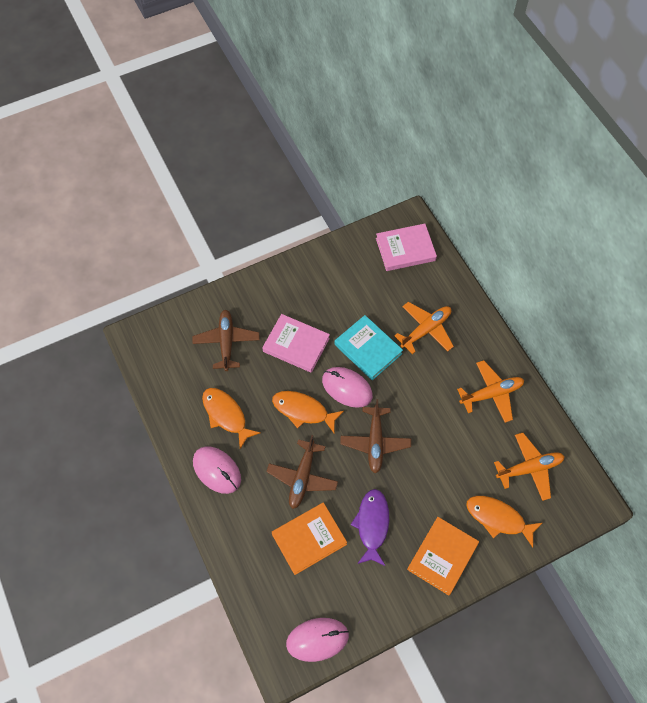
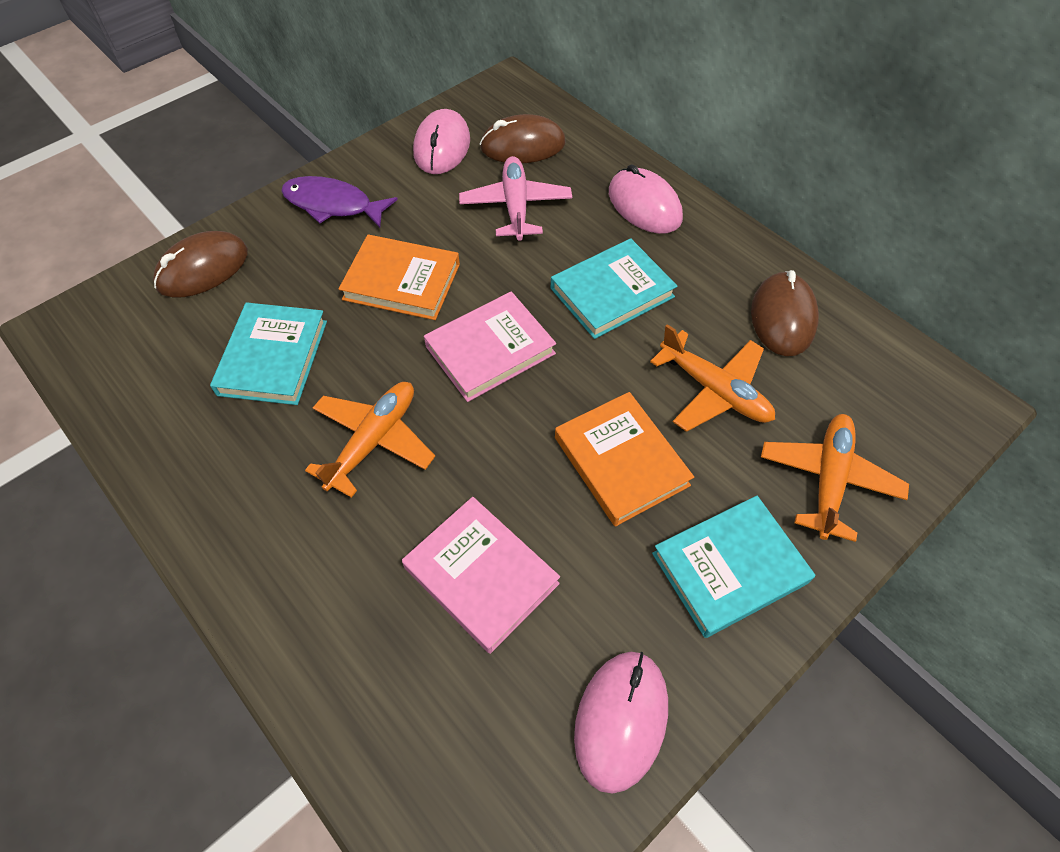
brown mouse: 0 -> 3
brown plane: 3 -> 0
orange fish: 3 -> 0
pink plane: 0 -> 1
turquoise book: 1 -> 3

